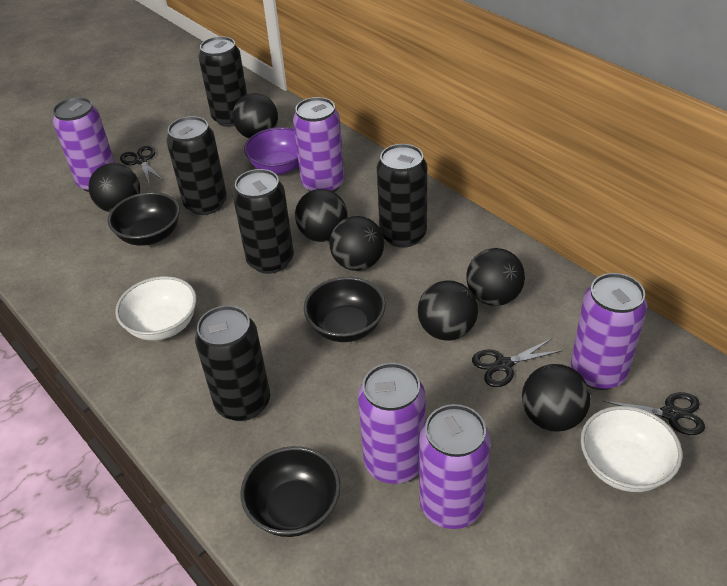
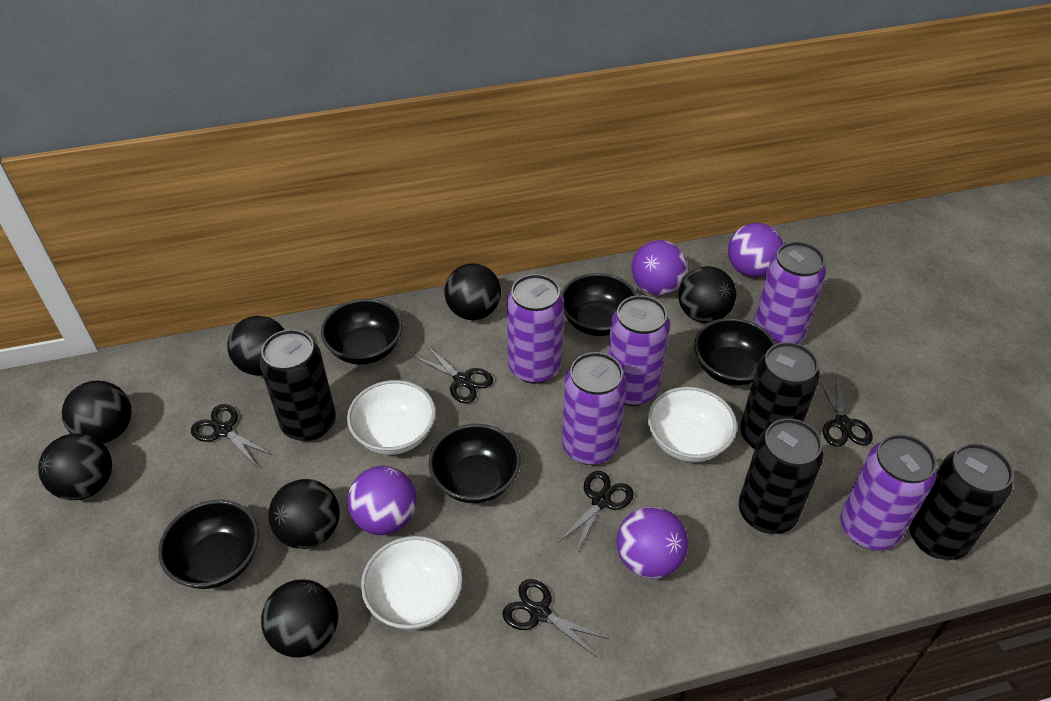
black bowl: 3 -> 5
black can: 5 -> 4
black scissors: 3 -> 5
purple ball: 0 -> 4
purple bowl: 1 -> 0
white bowl: 2 -> 3

